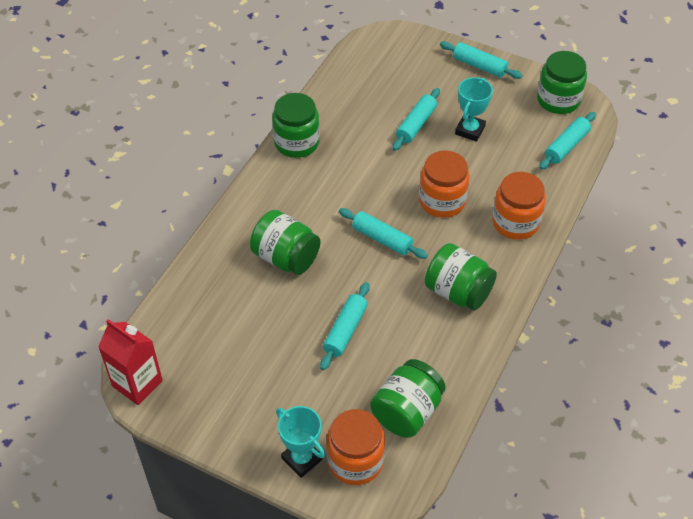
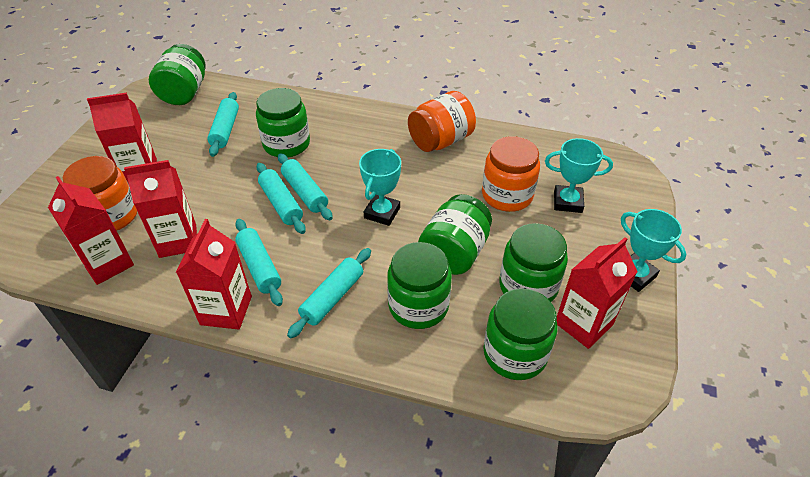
green jar: 5 -> 6
red carton: 1 -> 5
turquoise trophy: 2 -> 3

